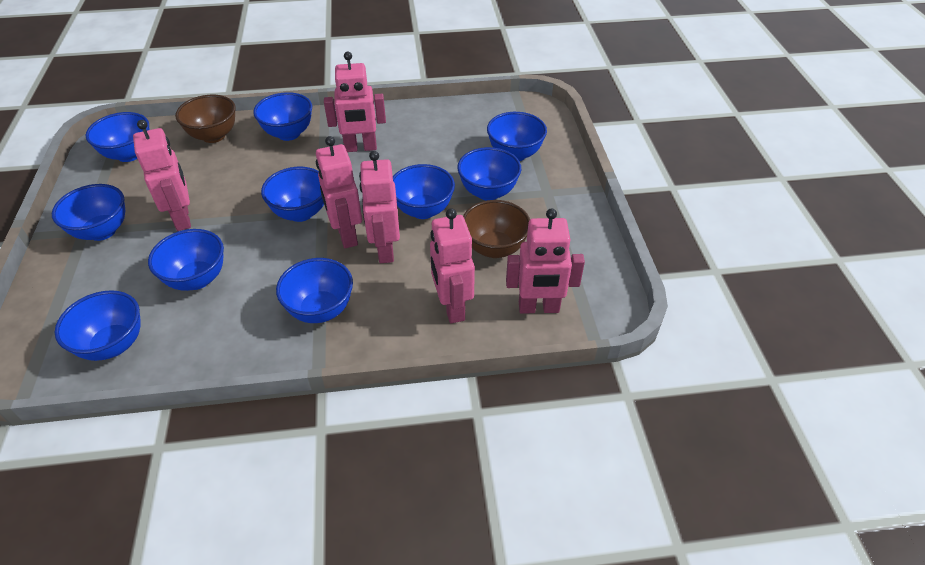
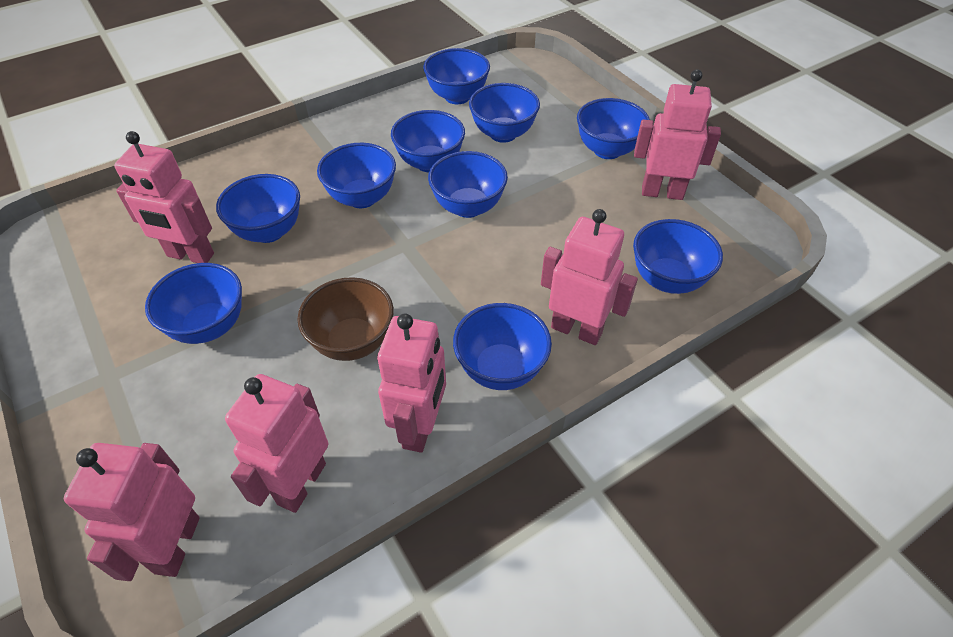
brown bowl: 2 -> 1

